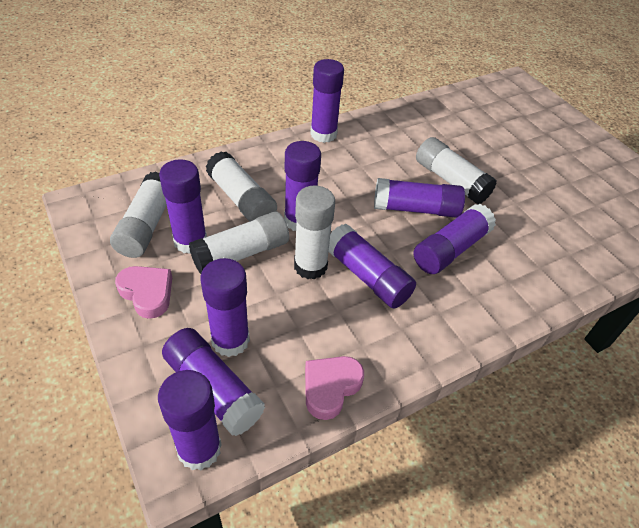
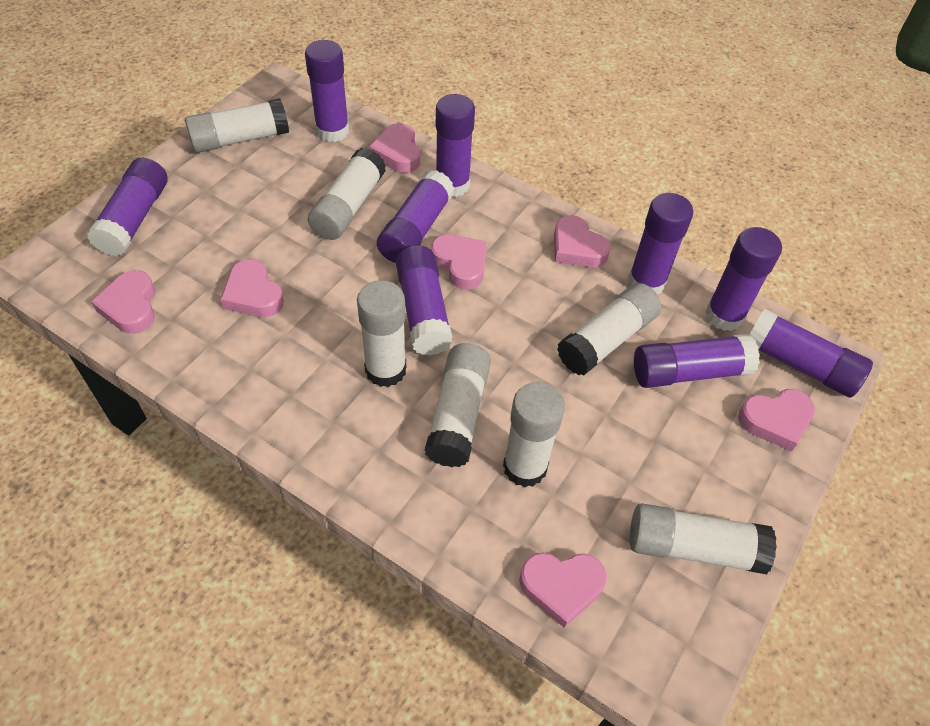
pink heart: 2 -> 7
white glue stick: 5 -> 7

